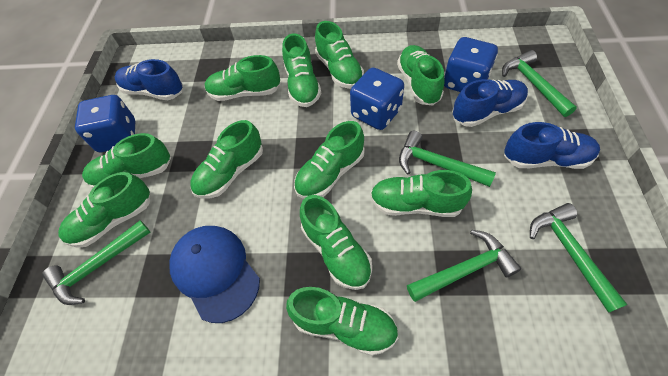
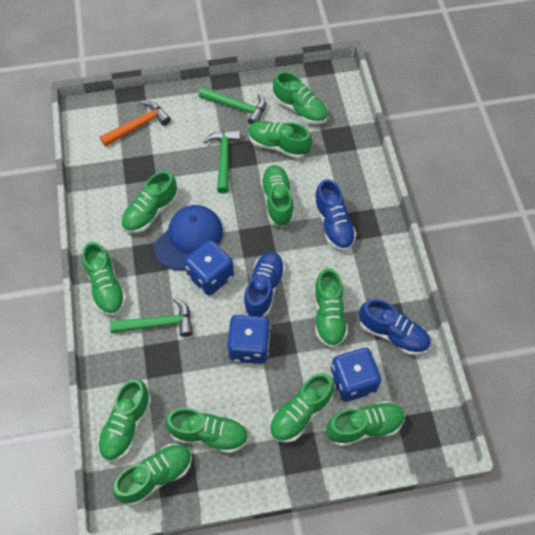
green hammer: 5 -> 3
orange hammer: 0 -> 1

